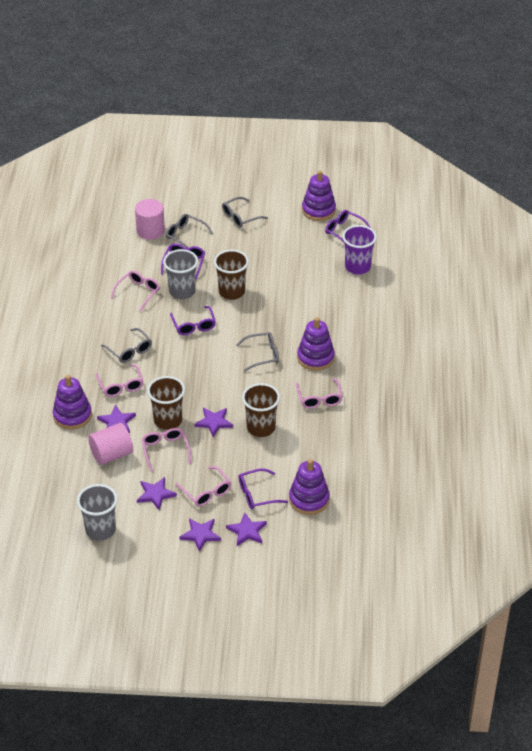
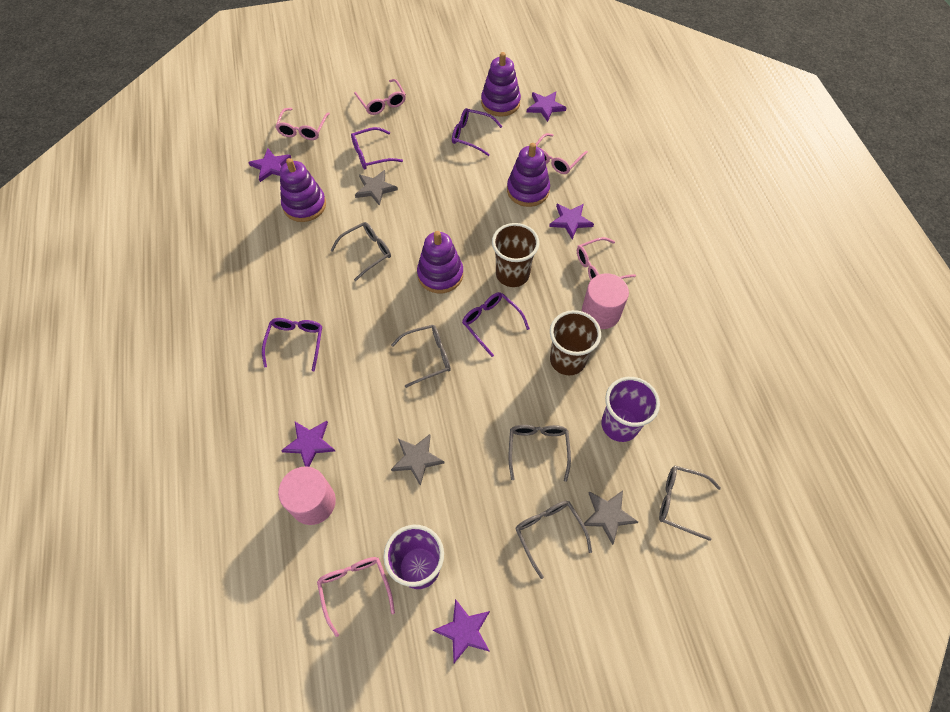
brown cup: 3 -> 2
grey cup: 2 -> 0
grey glasses: 4 -> 5
grey star: 0 -> 3
purple cup: 1 -> 2

